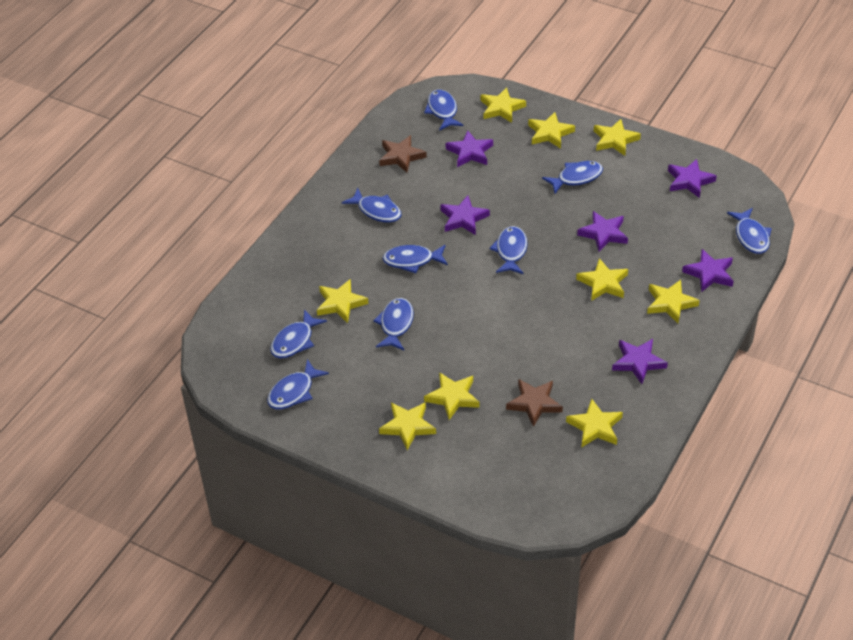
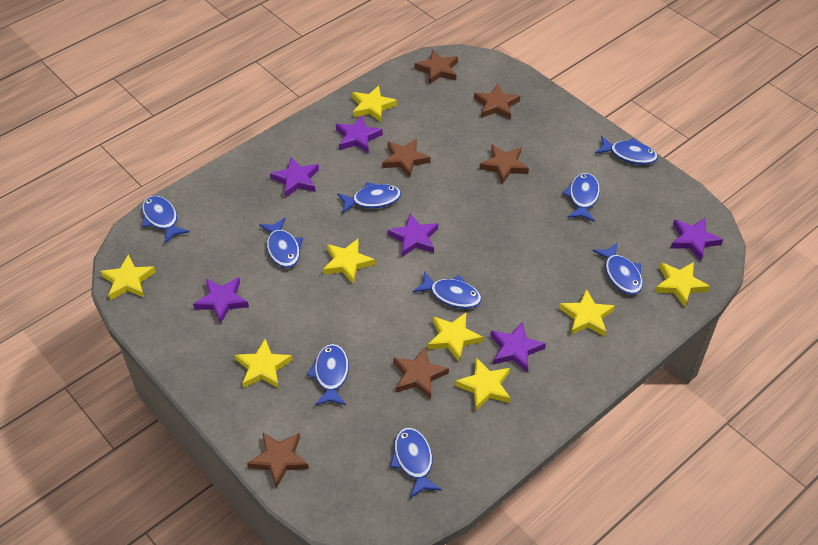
brown star: 2 -> 6
yellow star: 9 -> 8

